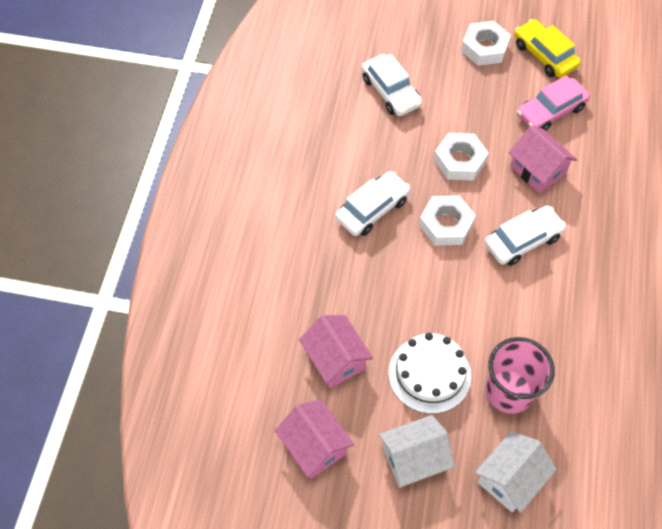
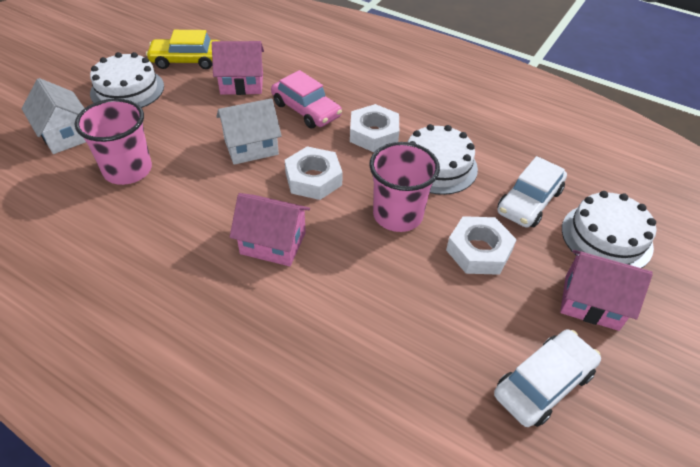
pink cup: 1 -> 2
white cake: 1 -> 3
white car: 3 -> 2

